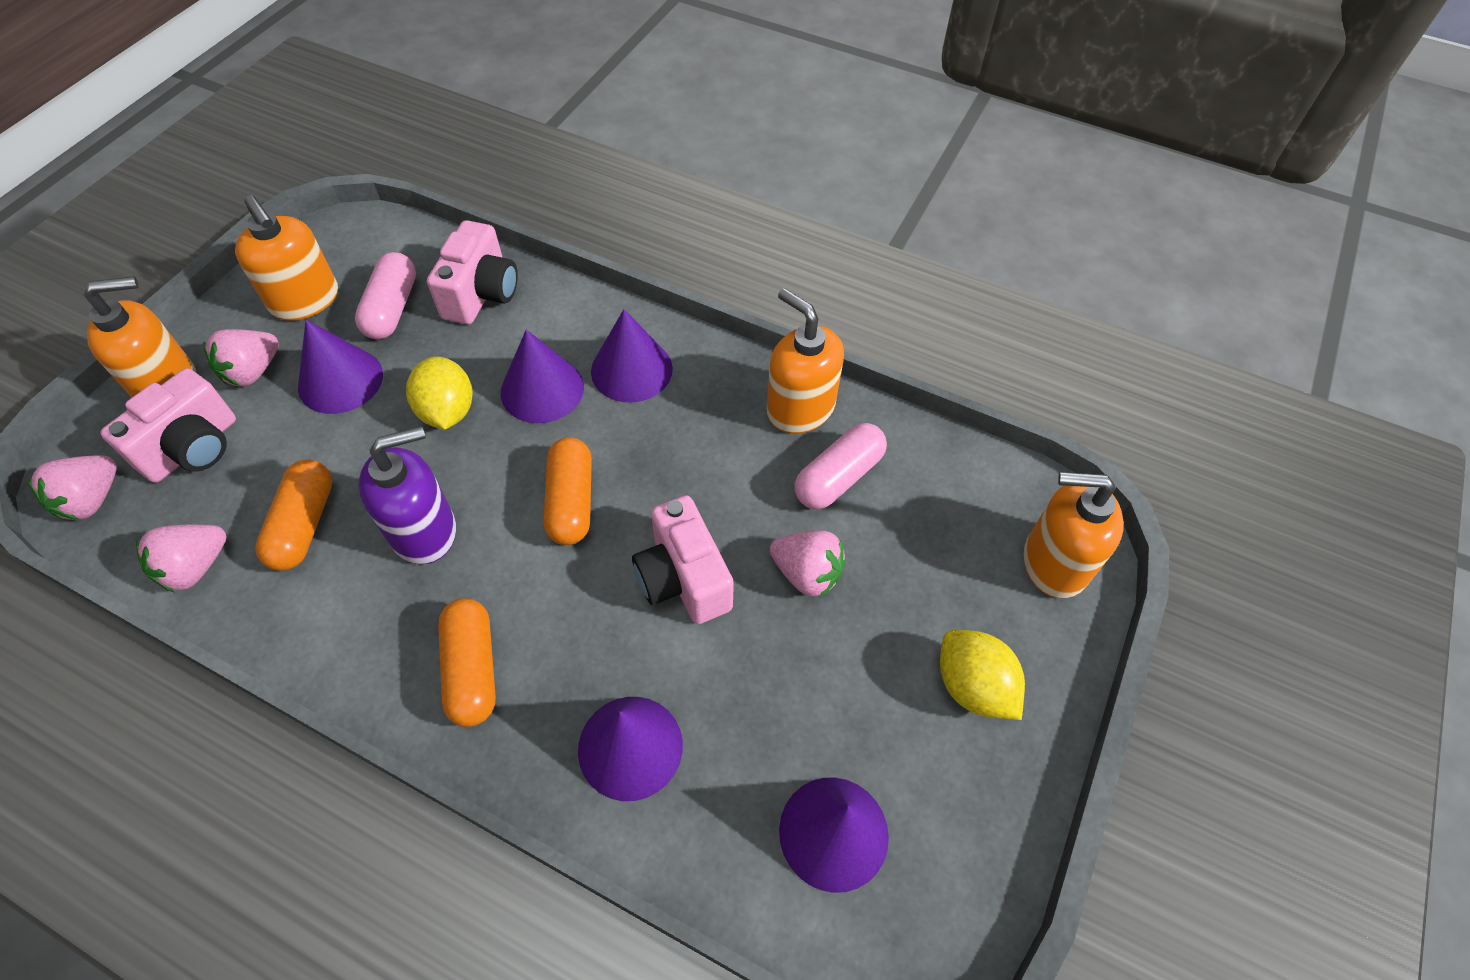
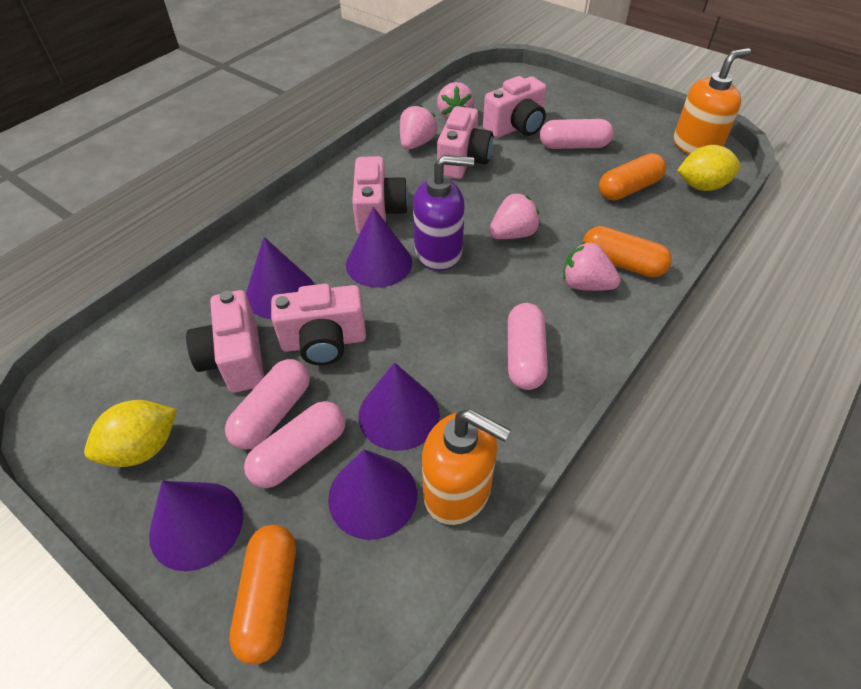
orange soap dispenser: 4 -> 2
pink camera: 3 -> 5
pink capsule: 2 -> 4

